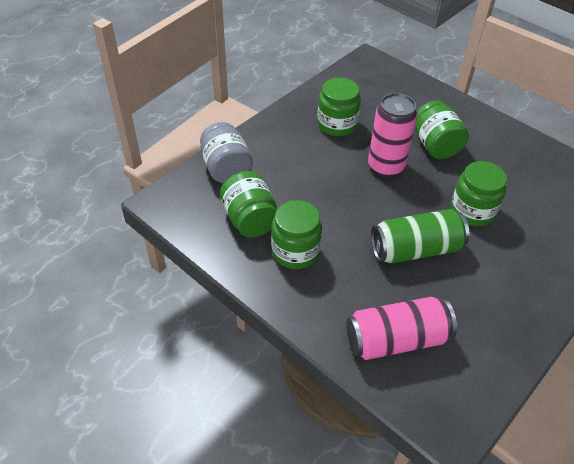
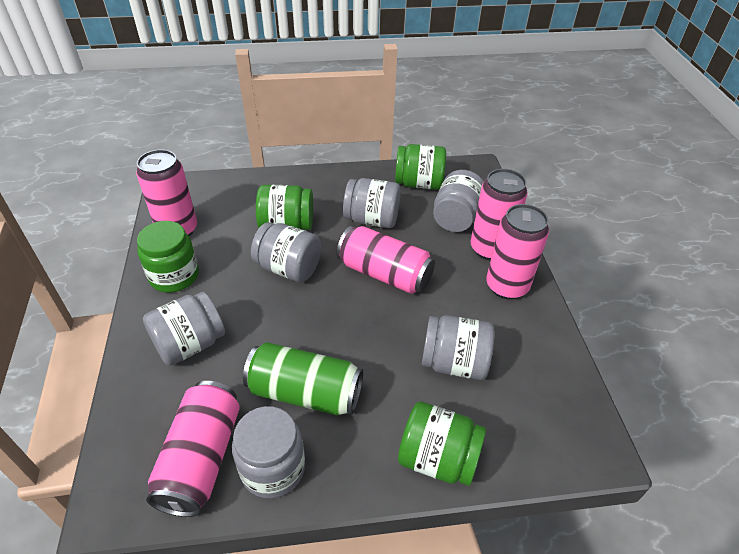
green jar: 5 -> 4
grey jar: 1 -> 6
pink can: 2 -> 5

